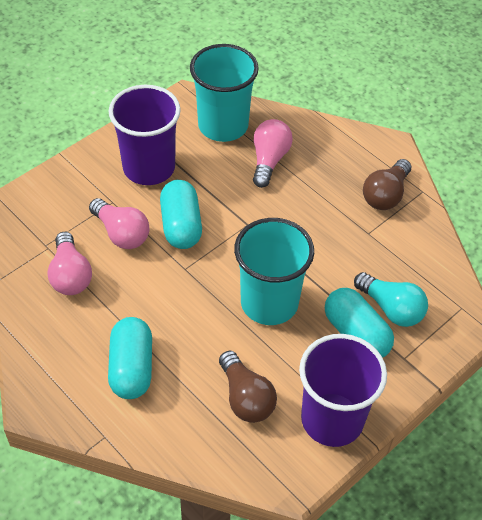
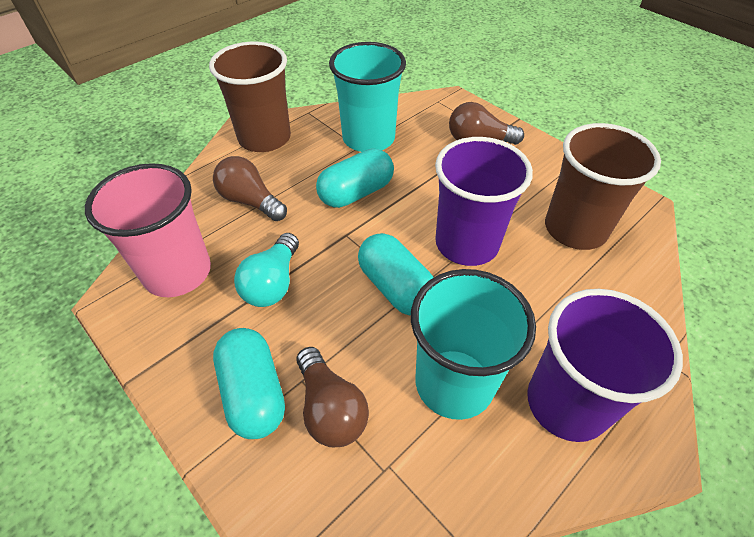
brown cup: 0 -> 2
brown light bulb: 2 -> 3
pink cup: 0 -> 1
pink light bulb: 3 -> 0

